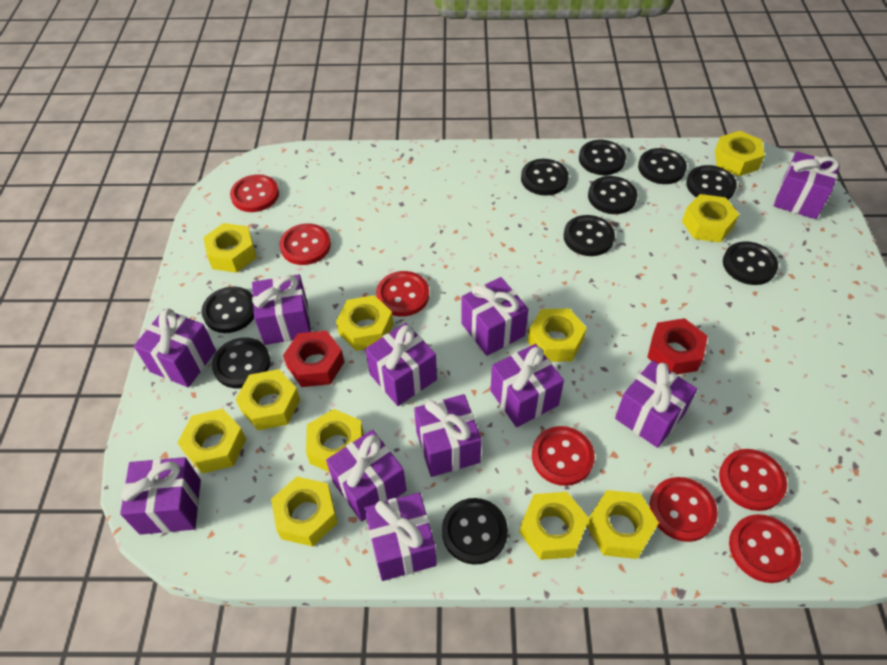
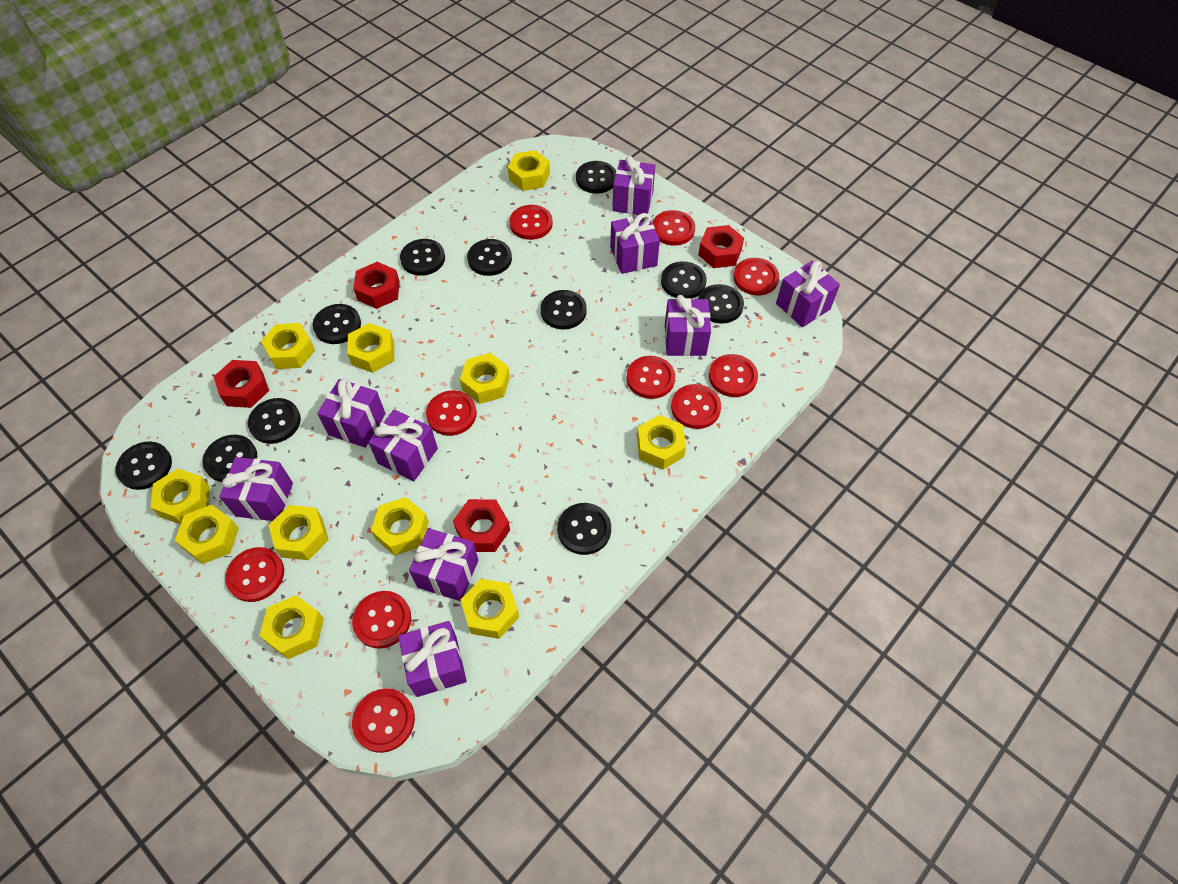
black button: 10 -> 11
purple gift: 11 -> 9
red button: 7 -> 10
red nut: 2 -> 4

